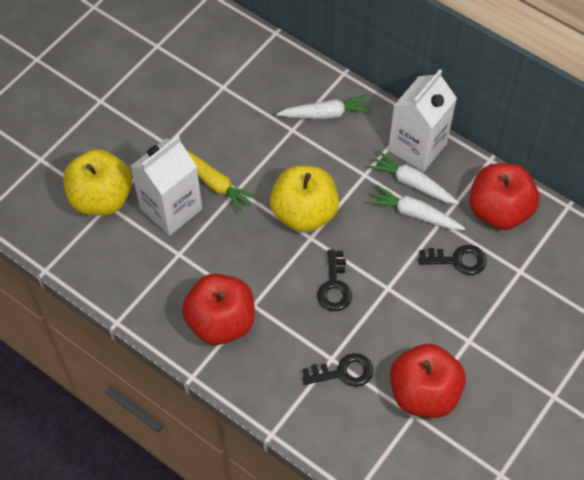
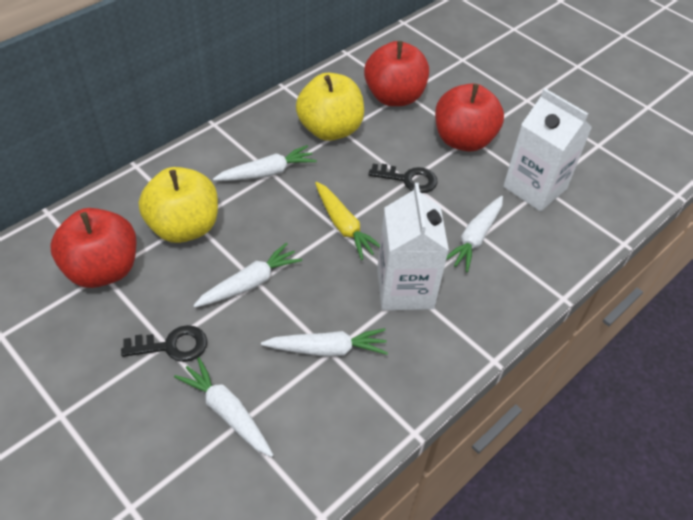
black key: 3 -> 2
white carrot: 3 -> 5

